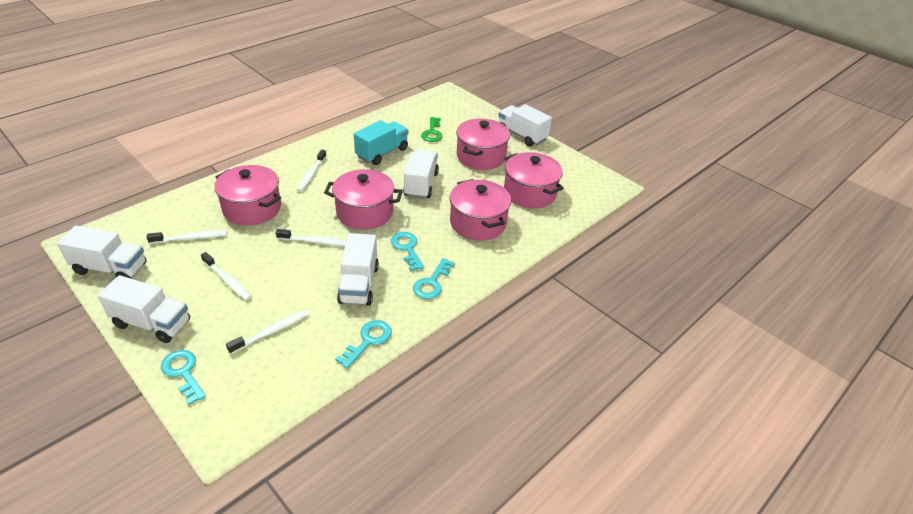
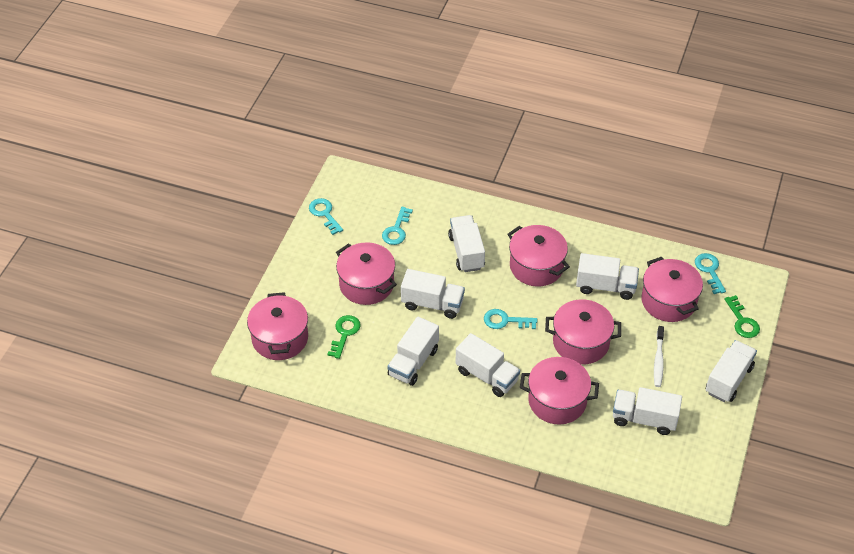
green key: 1 -> 2
pink pot: 5 -> 6
turquoise truck: 1 -> 0
white toothbrush: 5 -> 1
white truck: 5 -> 7

